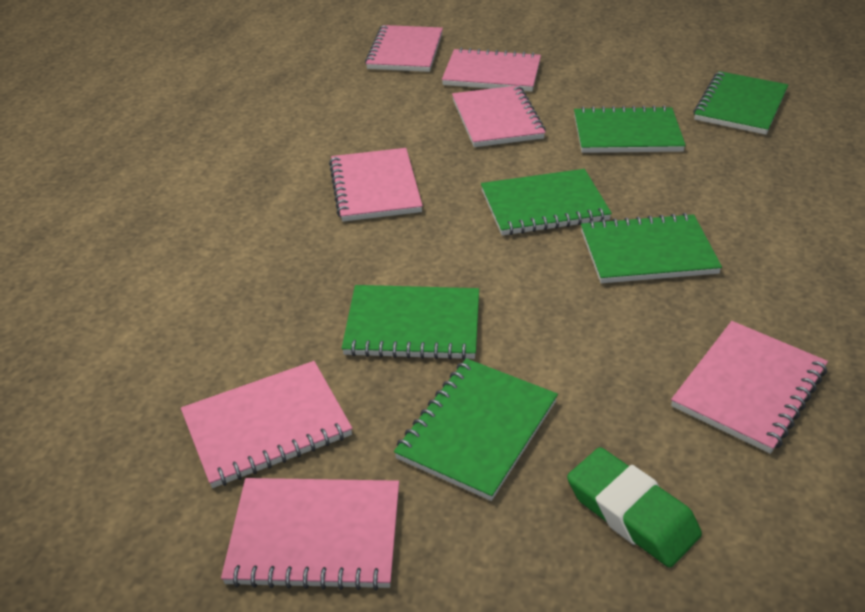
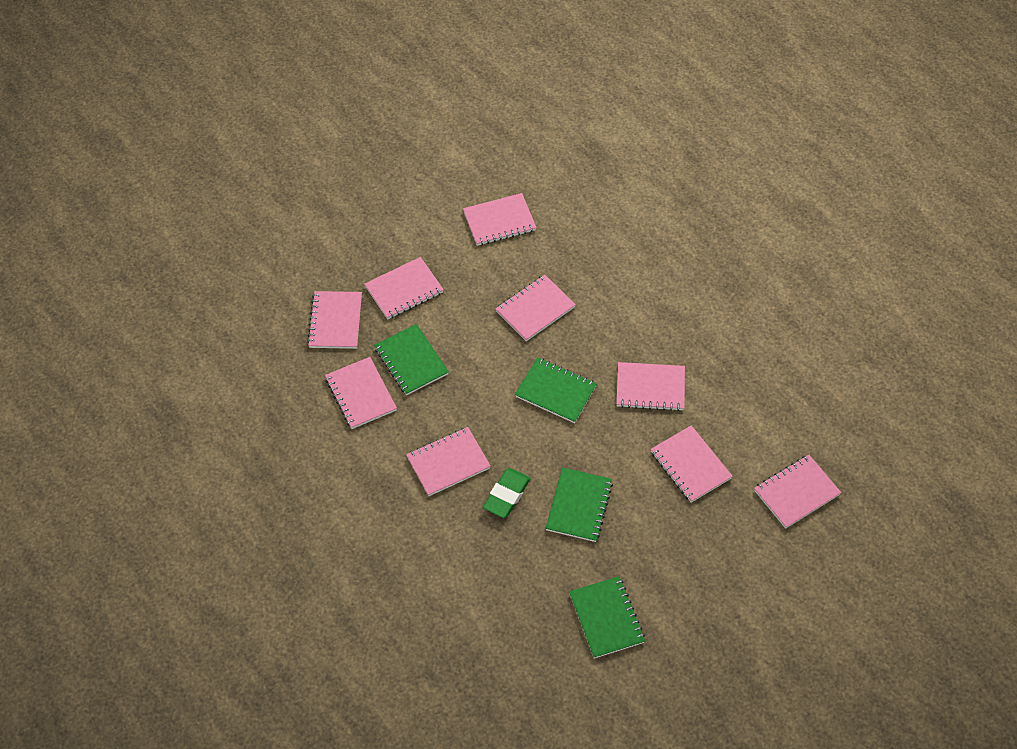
green notebook: 6 -> 4
pink notebook: 7 -> 9

